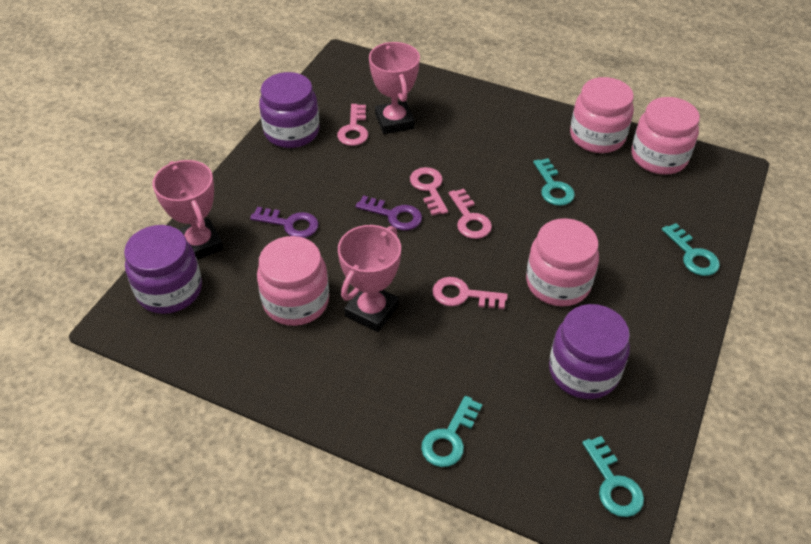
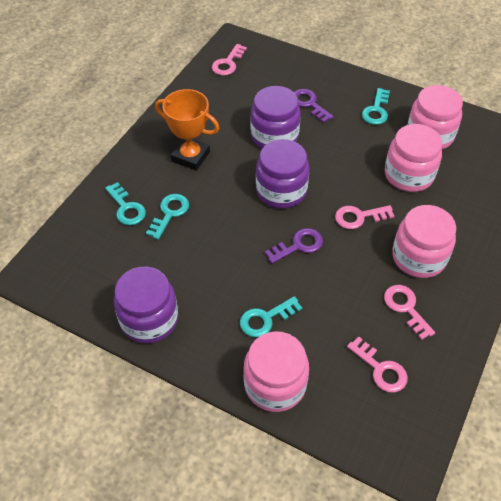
orange trophy: 0 -> 1
pink trophy: 3 -> 0

